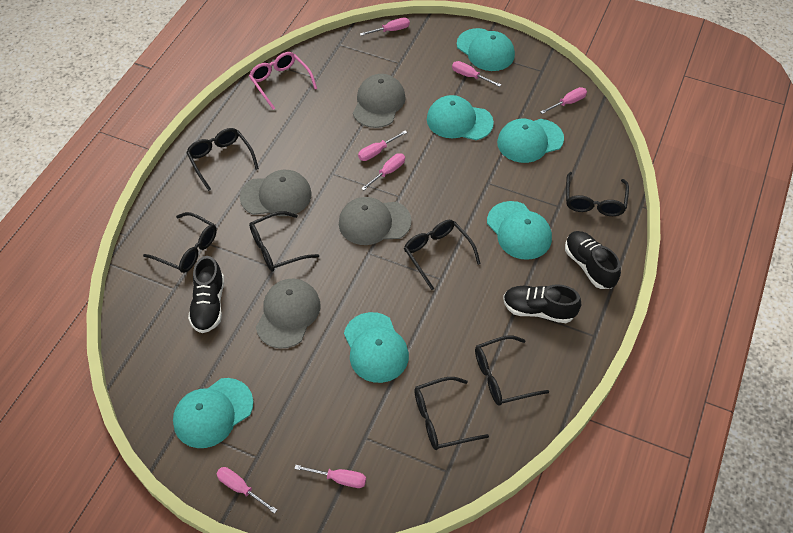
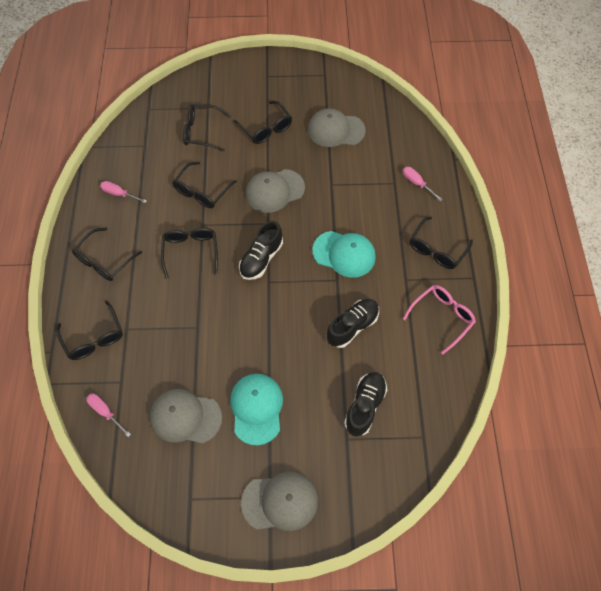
pink screwdriver: 7 -> 3
turquoise cap: 6 -> 2

